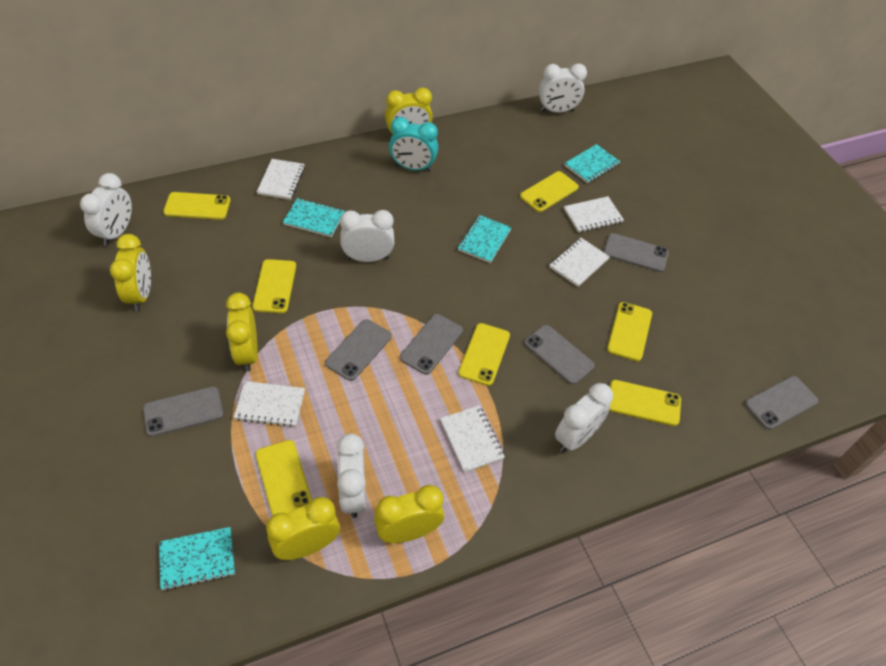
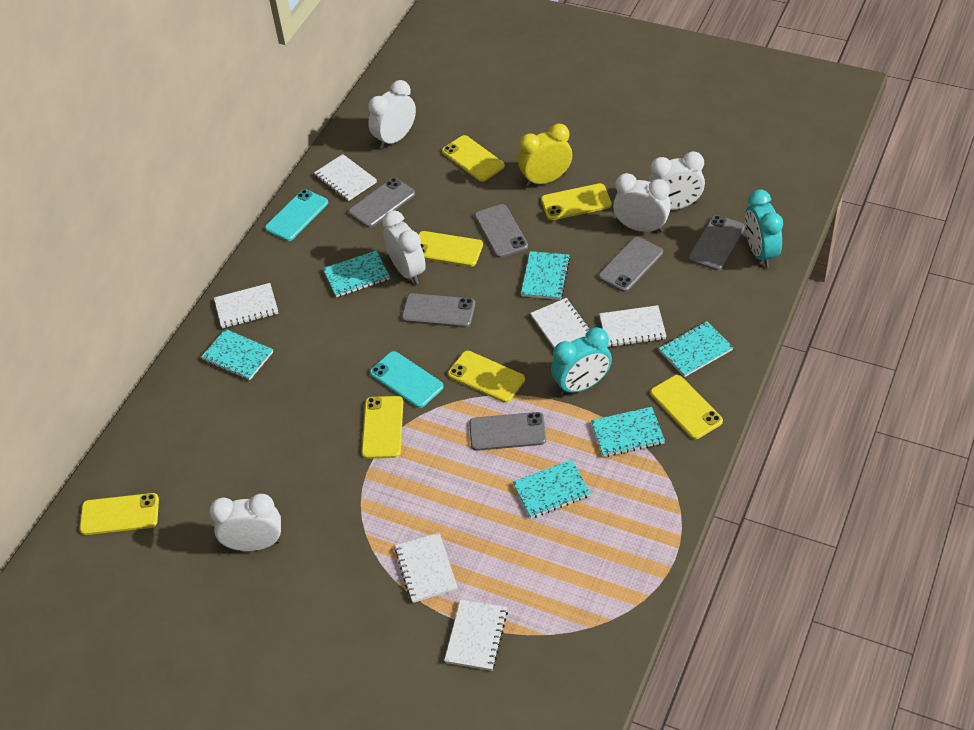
turquoise clock: 1 -> 2
turquoise notebook: 4 -> 6
turquoise phone: 0 -> 2
white notebook: 5 -> 6
yellow clock: 5 -> 1

